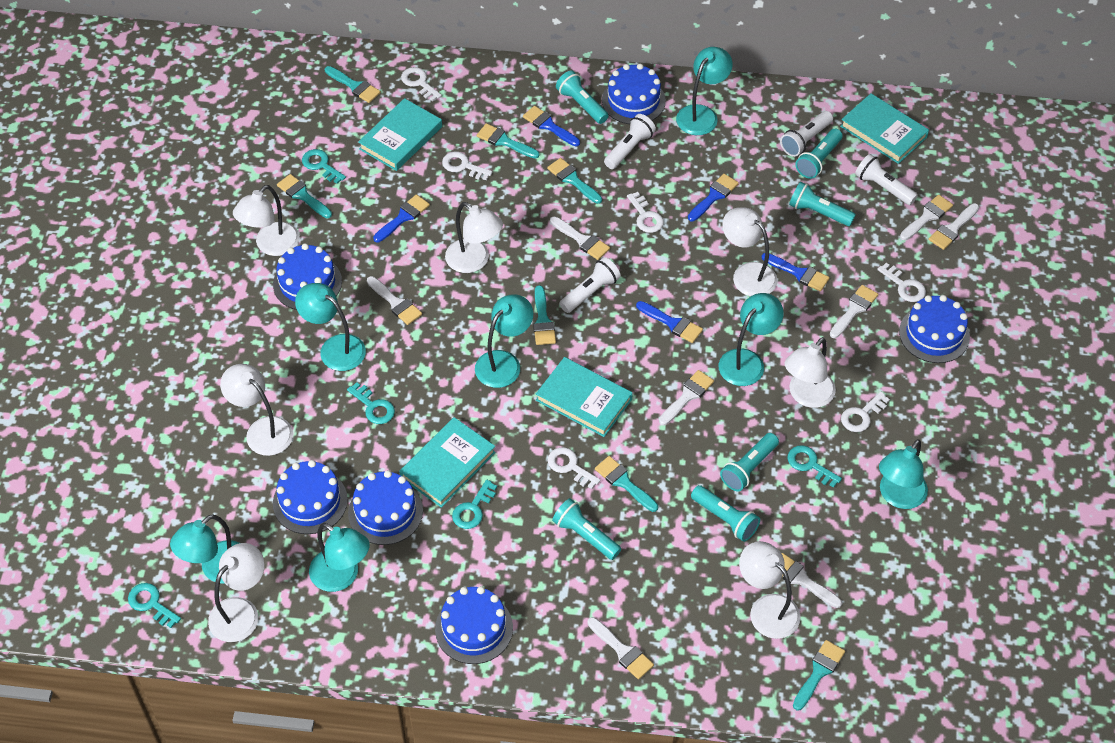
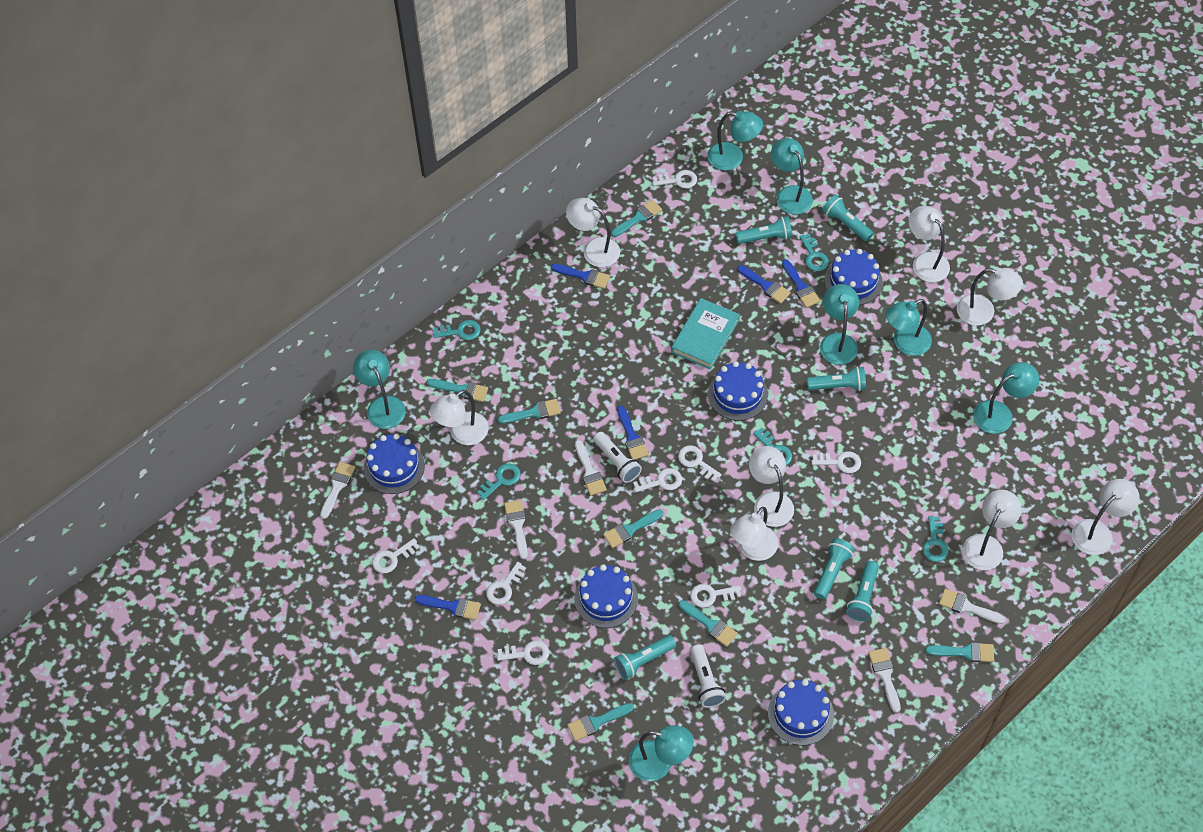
blue cake: 6 -> 5
turquoise book: 4 -> 1
white brush: 8 -> 5
white flashlight: 4 -> 2
white key: 6 -> 8
white lamp: 7 -> 8

